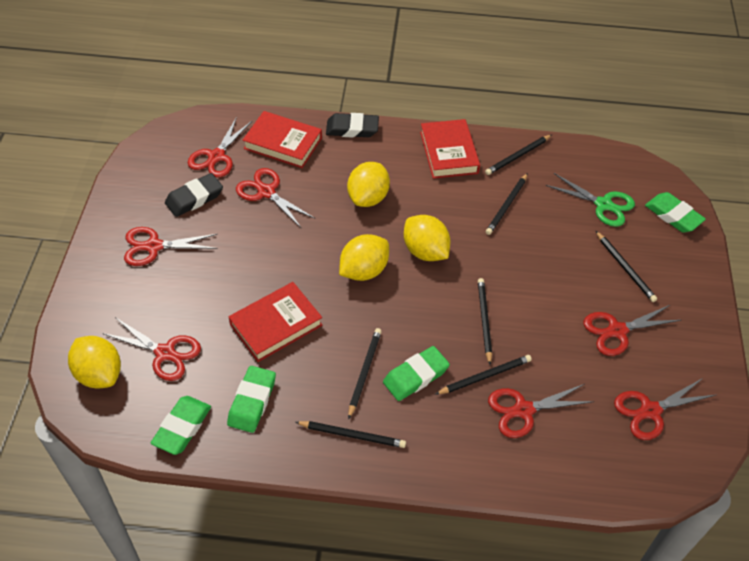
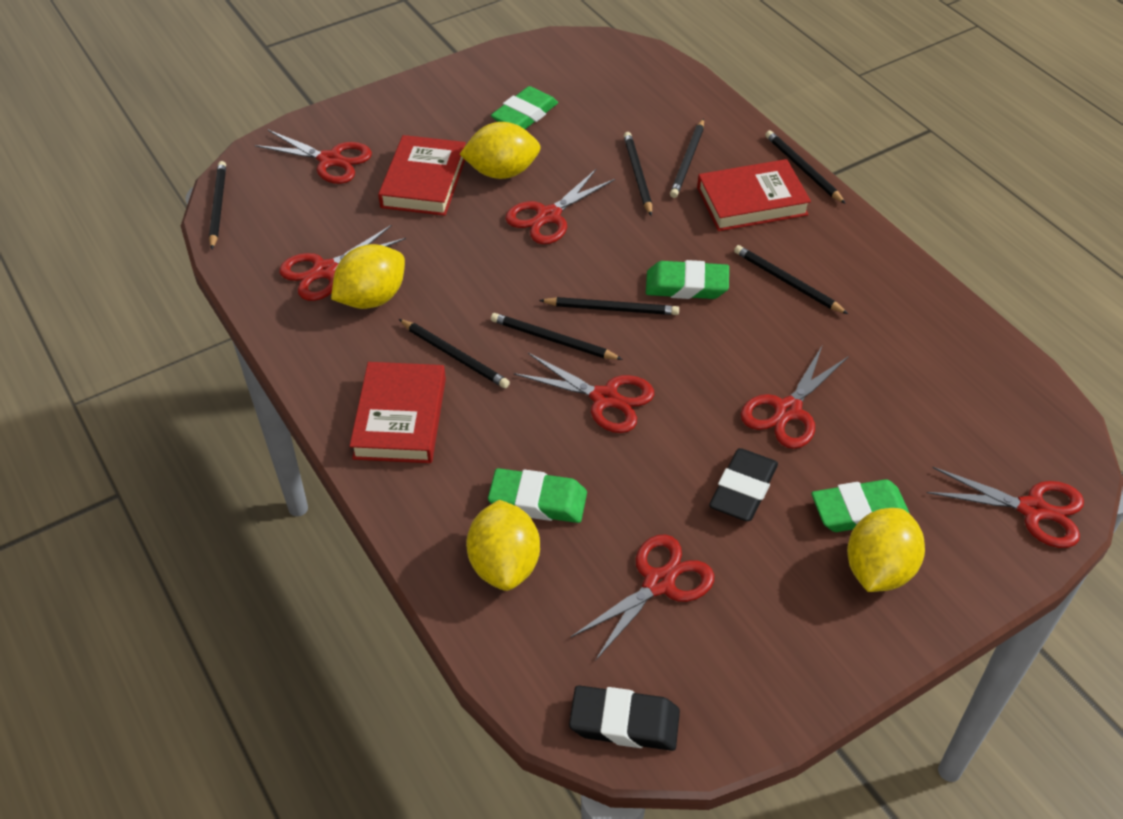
black pencil: 7 -> 8
green scissors: 1 -> 0

